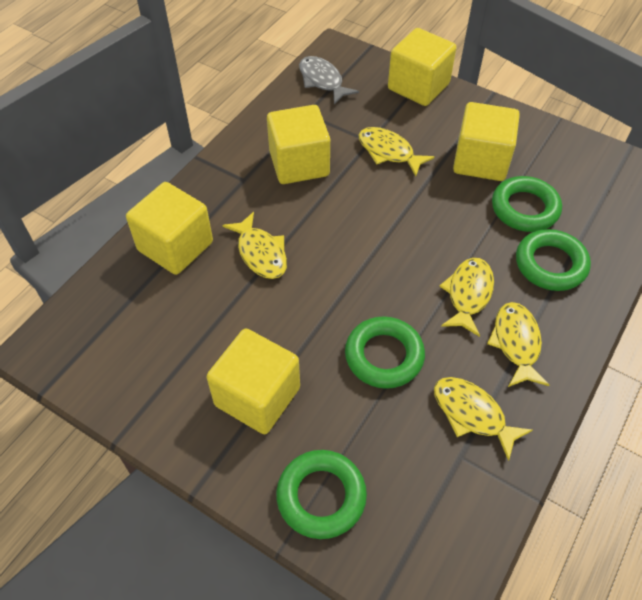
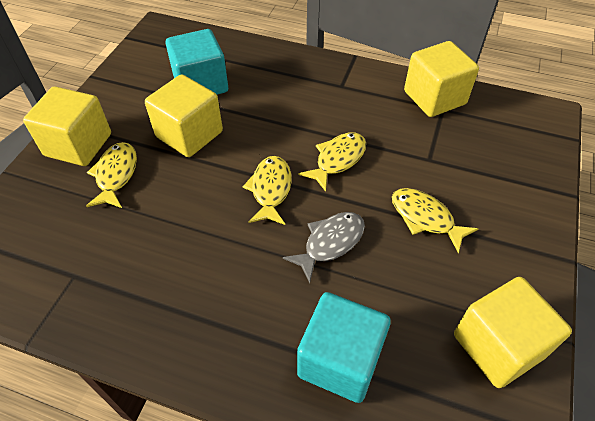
green ring: 4 -> 0
turquoise cube: 0 -> 2
yellow cube: 5 -> 4
yellow fish: 5 -> 4

